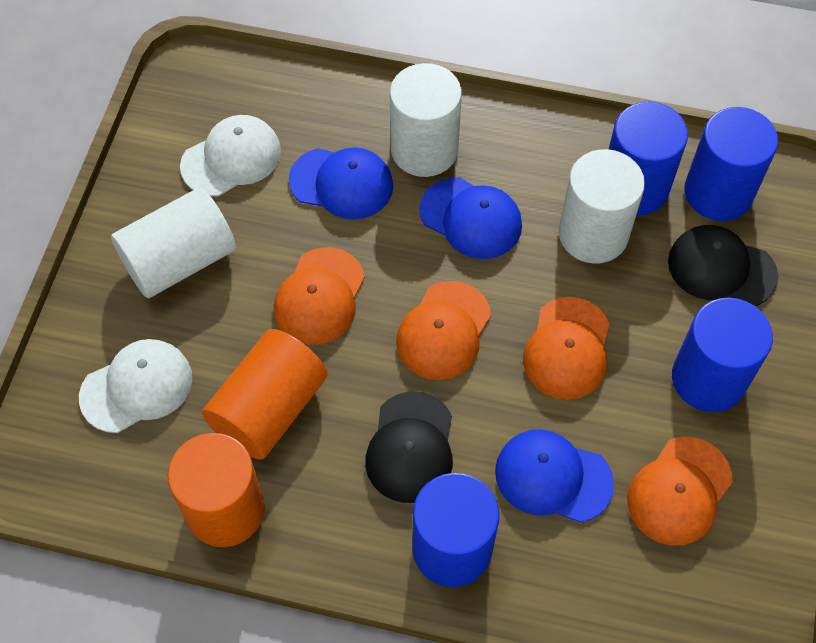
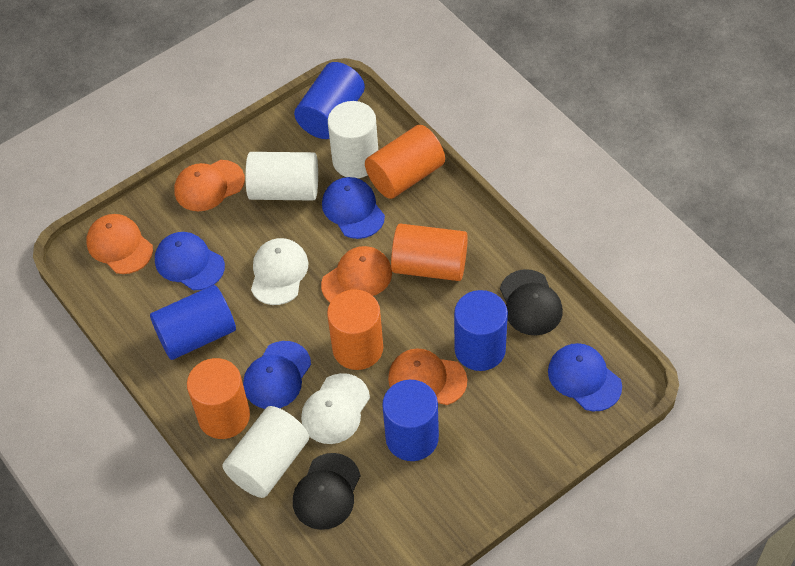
blue cap: 3 -> 4
orange cylinder: 2 -> 4

